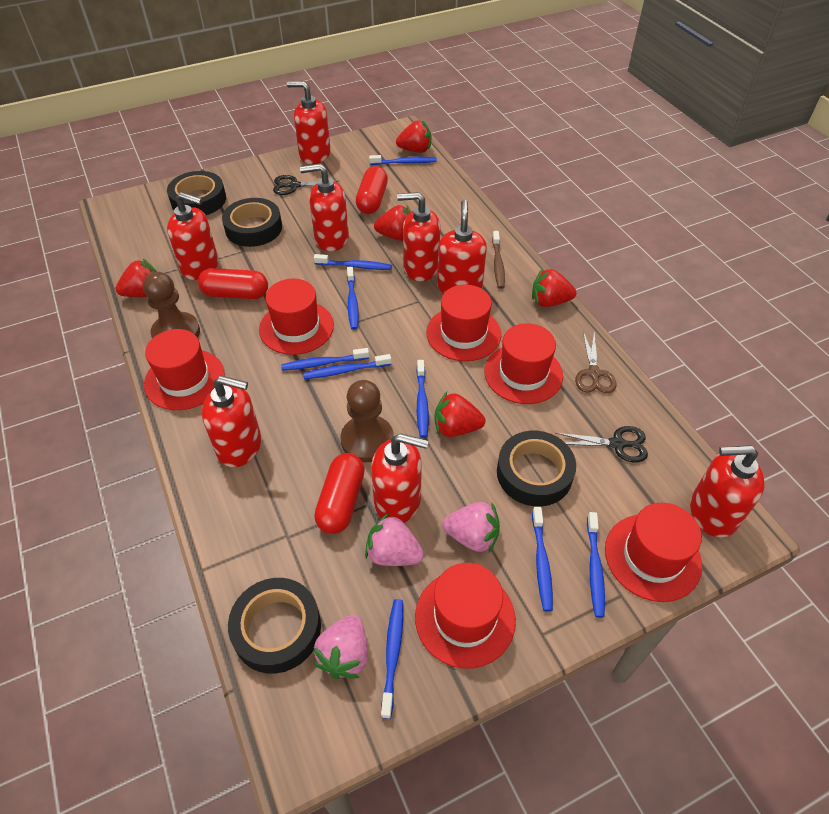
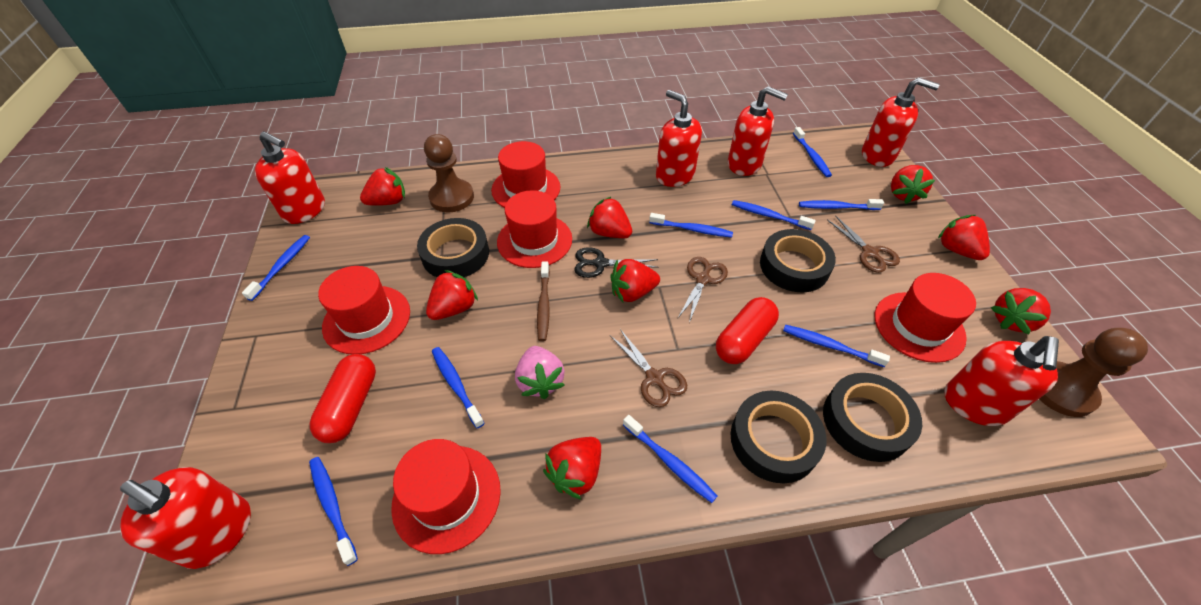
black scissors: 2 -> 1
brown scissors: 1 -> 3
pink strawberry: 3 -> 1
red capsule: 3 -> 2
red hat: 6 -> 5
red soap dispenser: 8 -> 6
red strawberry: 5 -> 8

